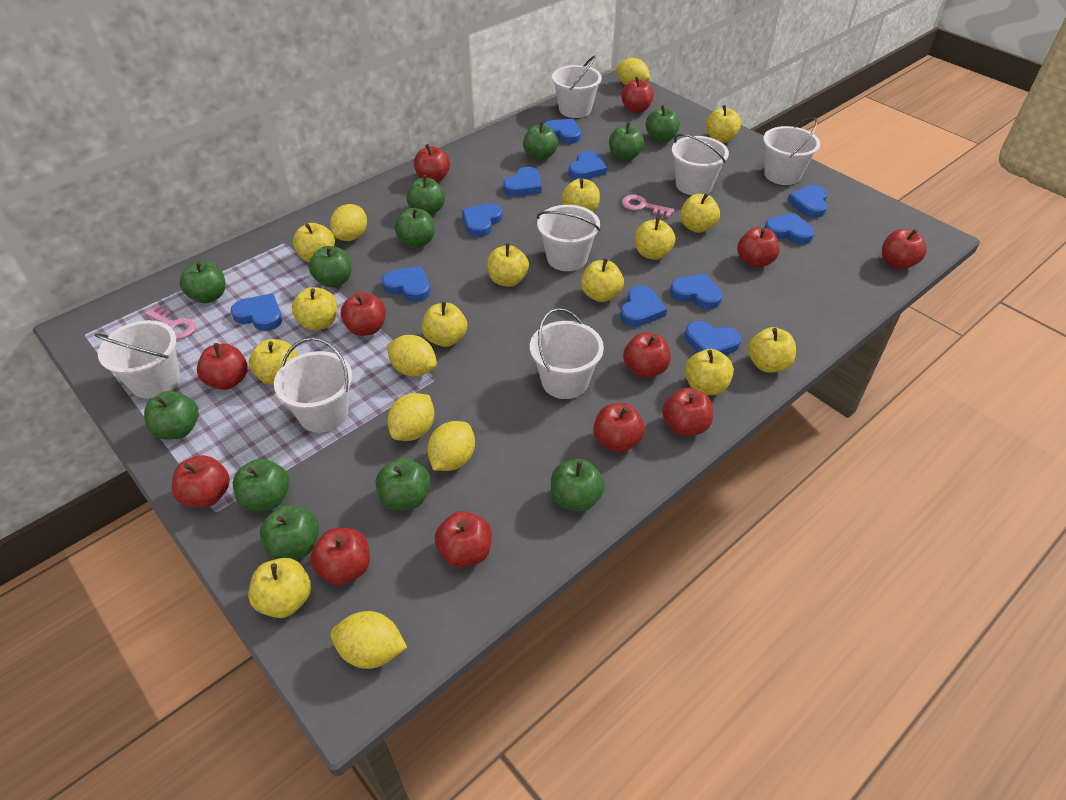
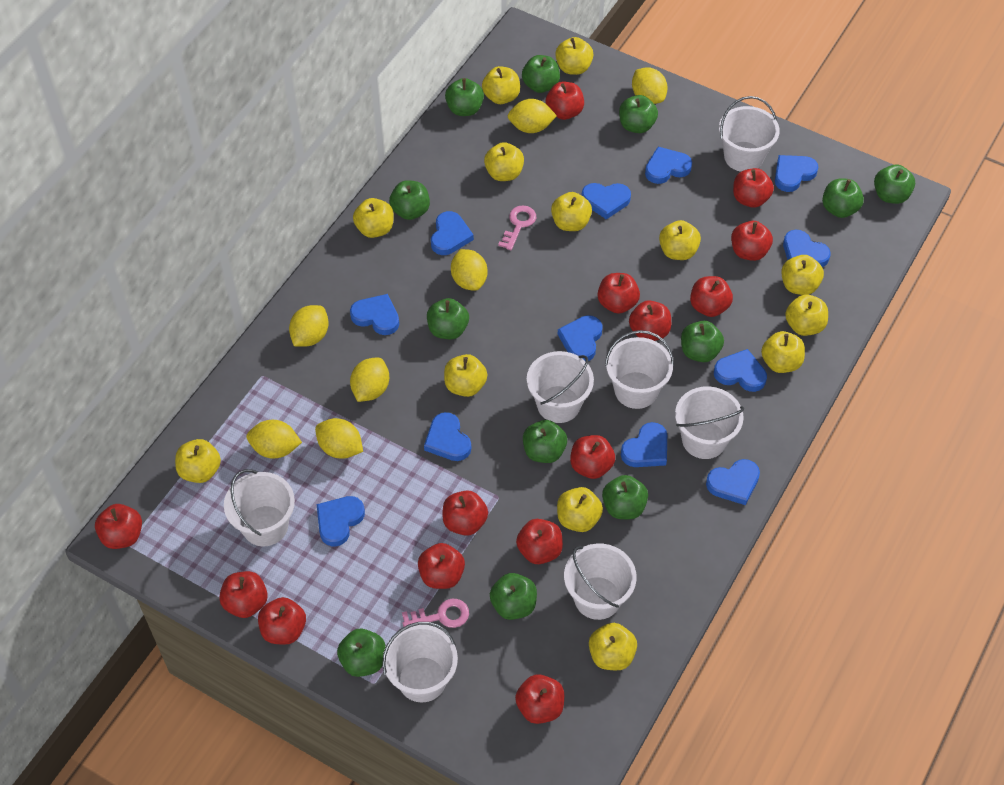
blue heart: 11 -> 12
red apple: 12 -> 14
yellow lemon: 6 -> 7

